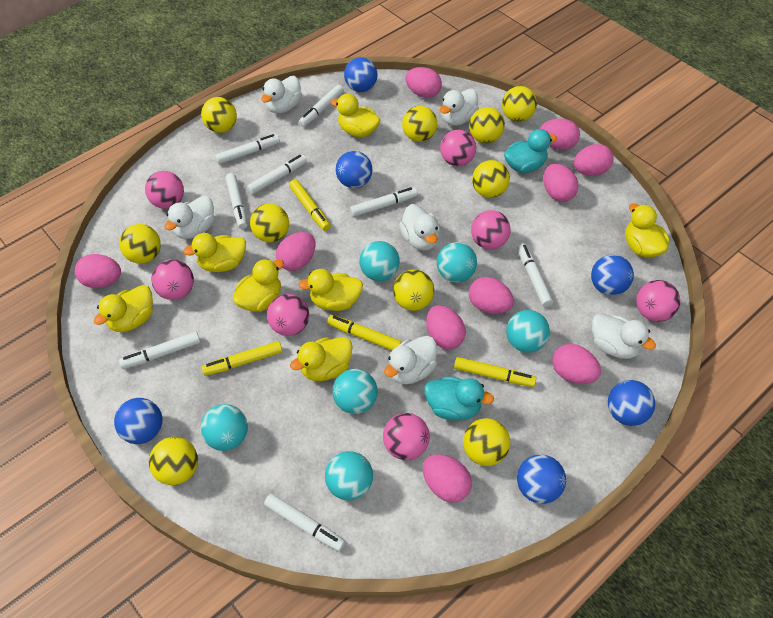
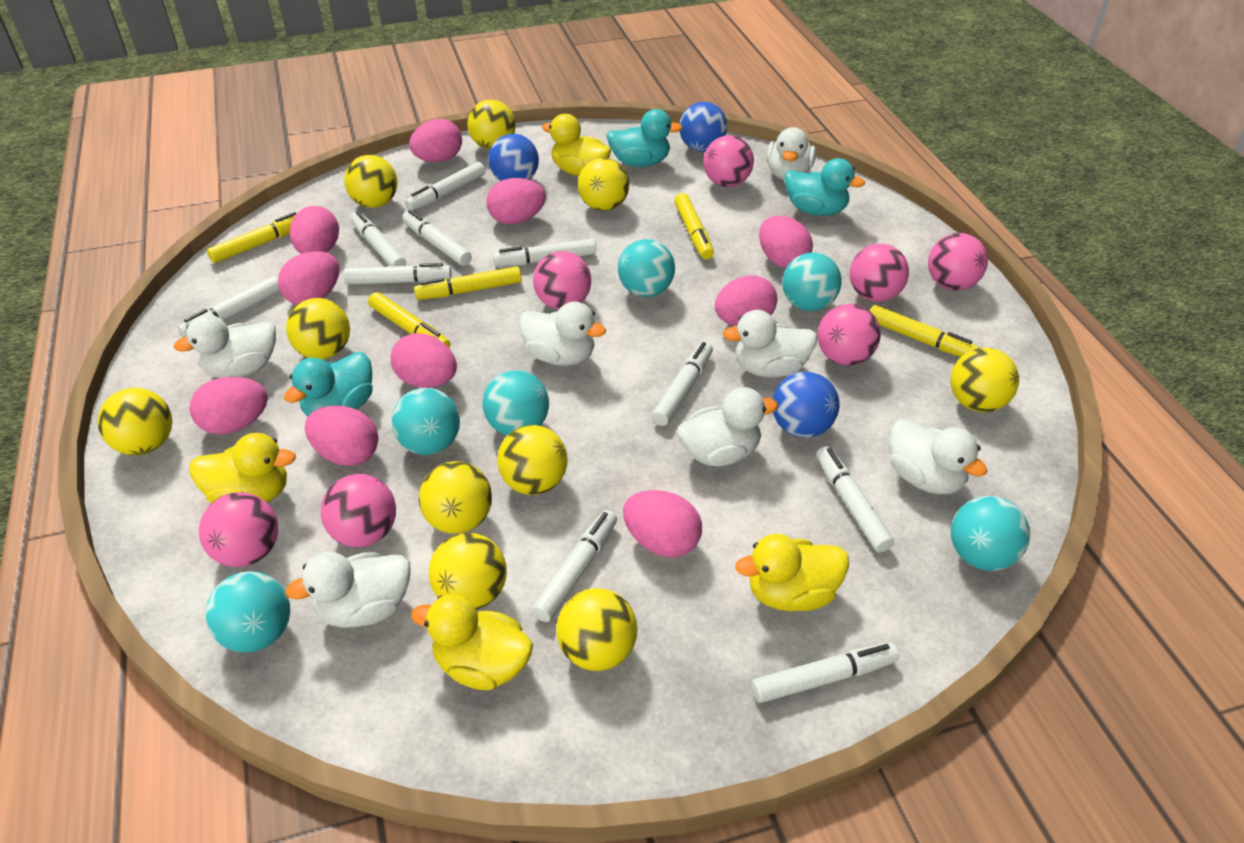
blue ball: 6 -> 3
turquoise duck: 2 -> 3
white duck: 6 -> 7
white marker: 8 -> 10
yellow duck: 7 -> 4
yellow marker: 4 -> 5

